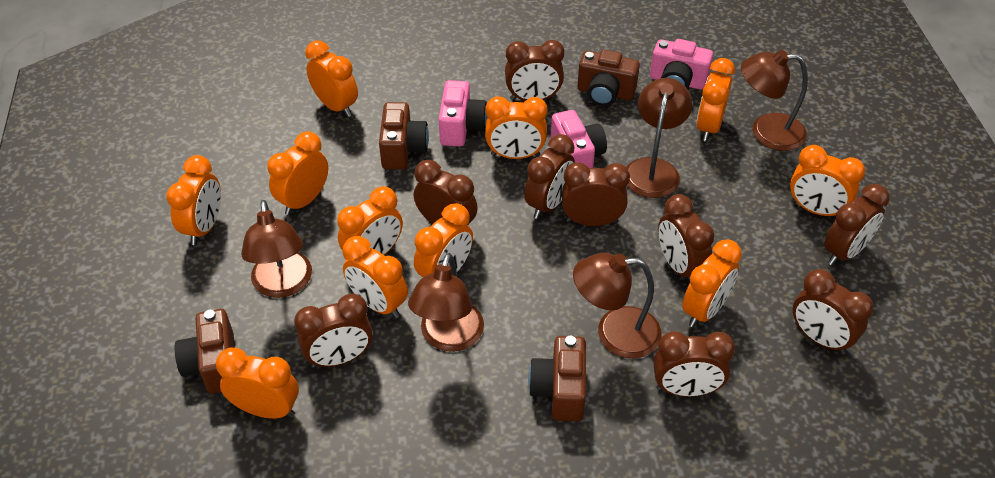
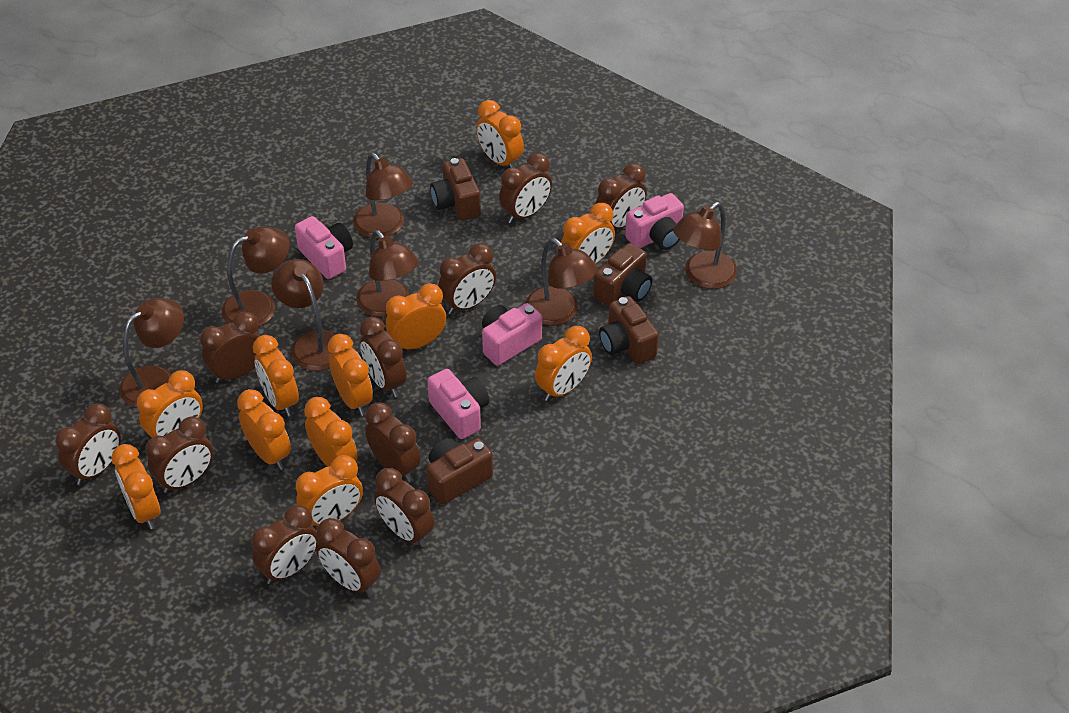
brown clock: 9 -> 11
brown lamp: 5 -> 7
pink camera: 3 -> 4

